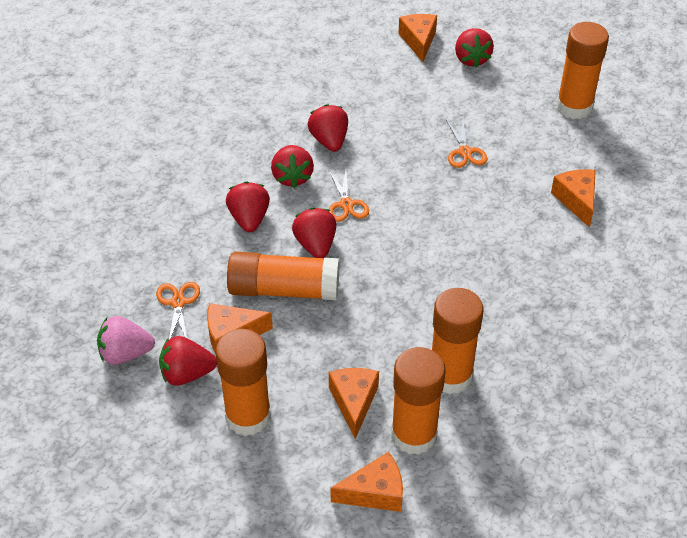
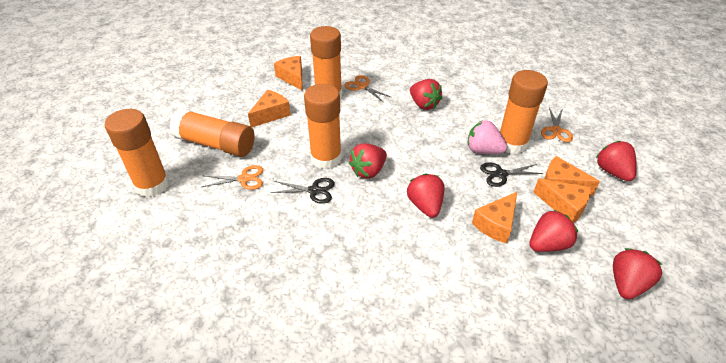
black scissors: 0 -> 2

